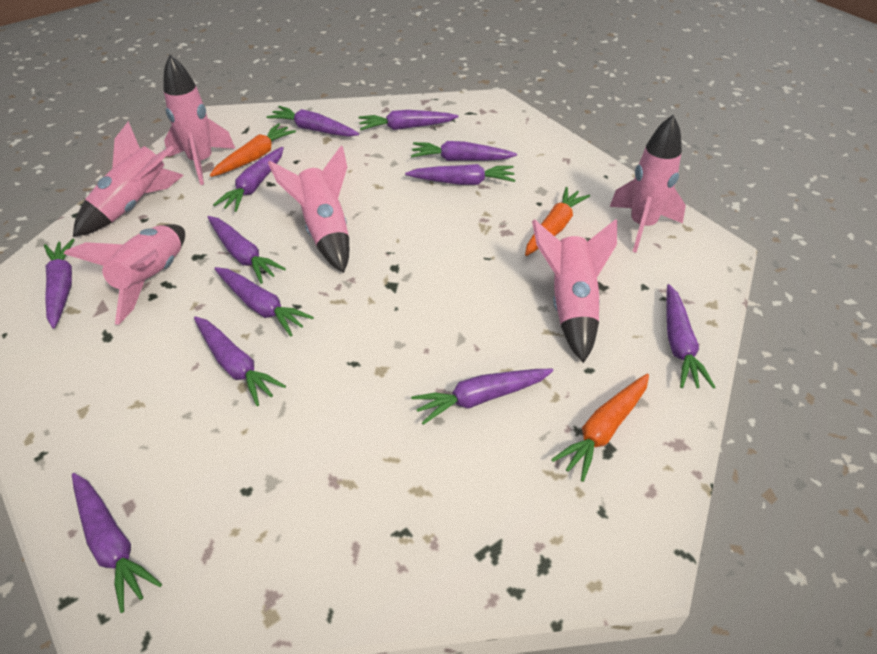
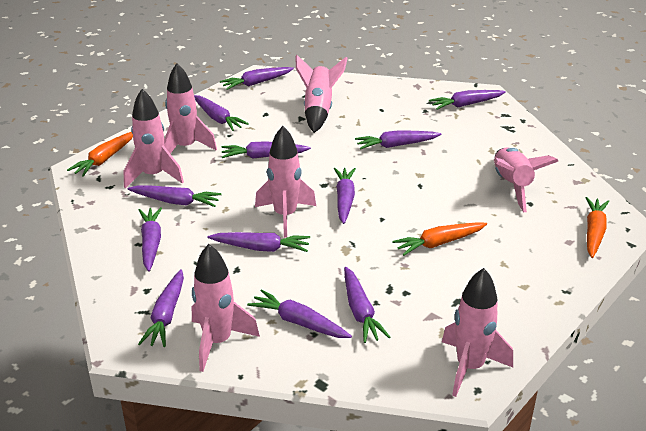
pink rocket: 6 -> 7

